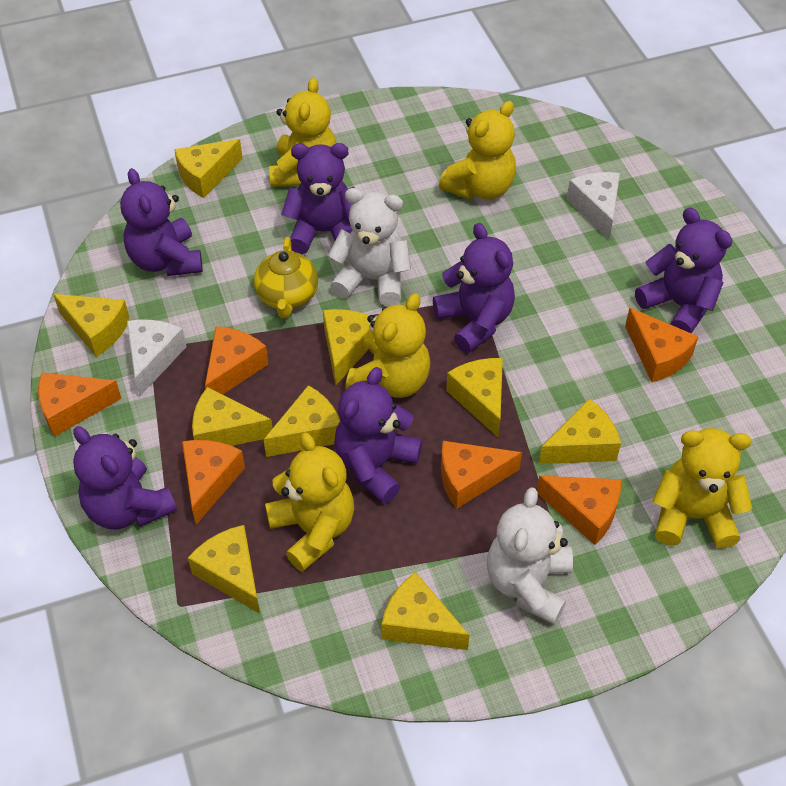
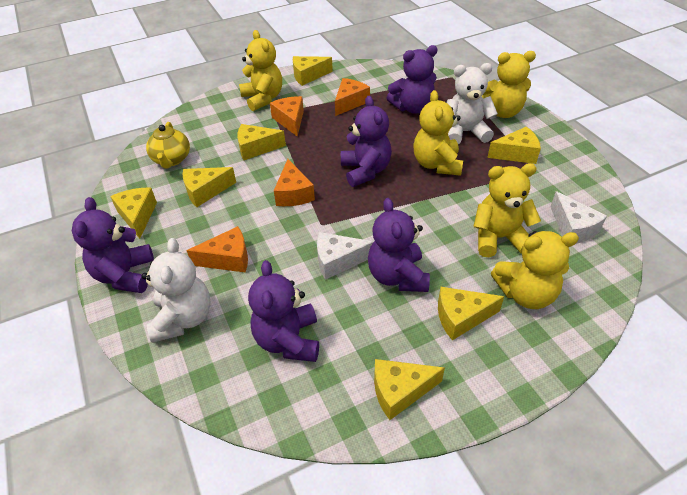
orange cheese: 6 -> 4
purple teddy bear: 6 -> 5
yellow cheese: 9 -> 7

